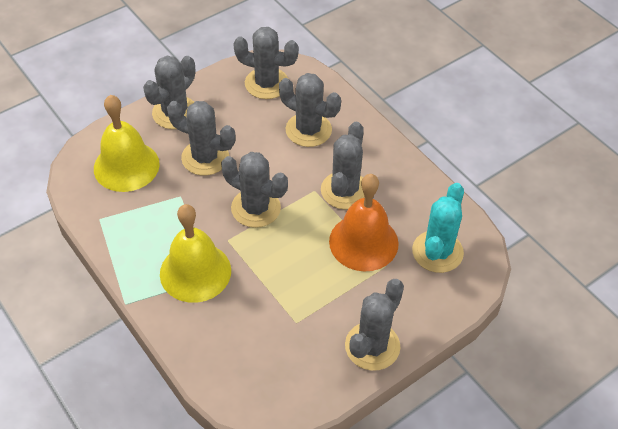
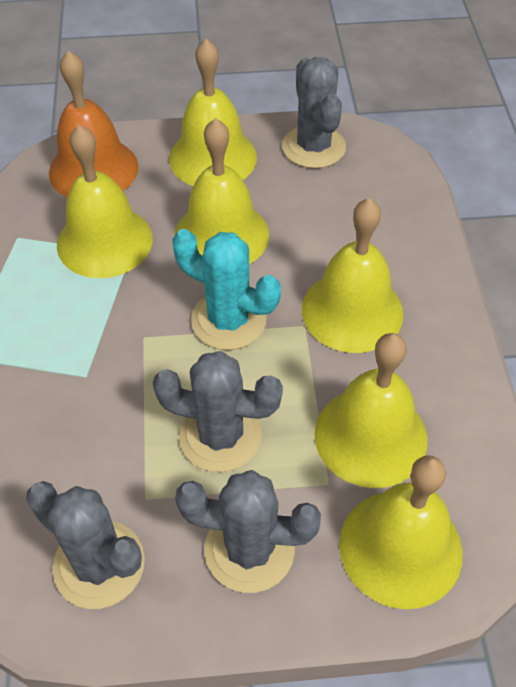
grey cactus: 7 -> 4
yellow bell: 2 -> 6

